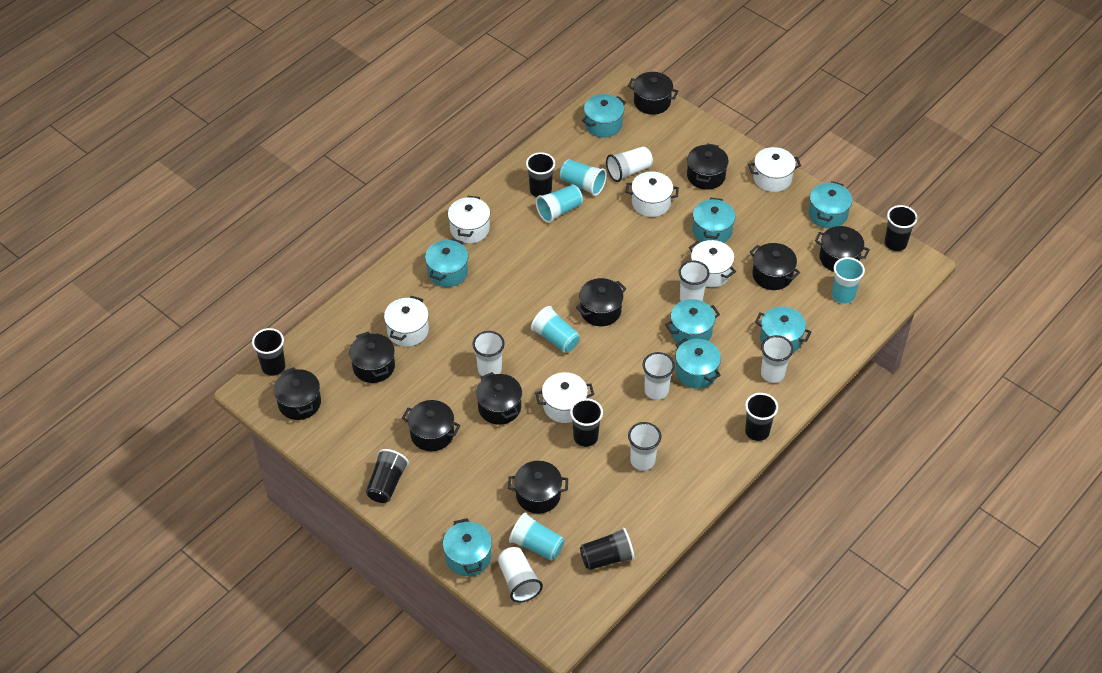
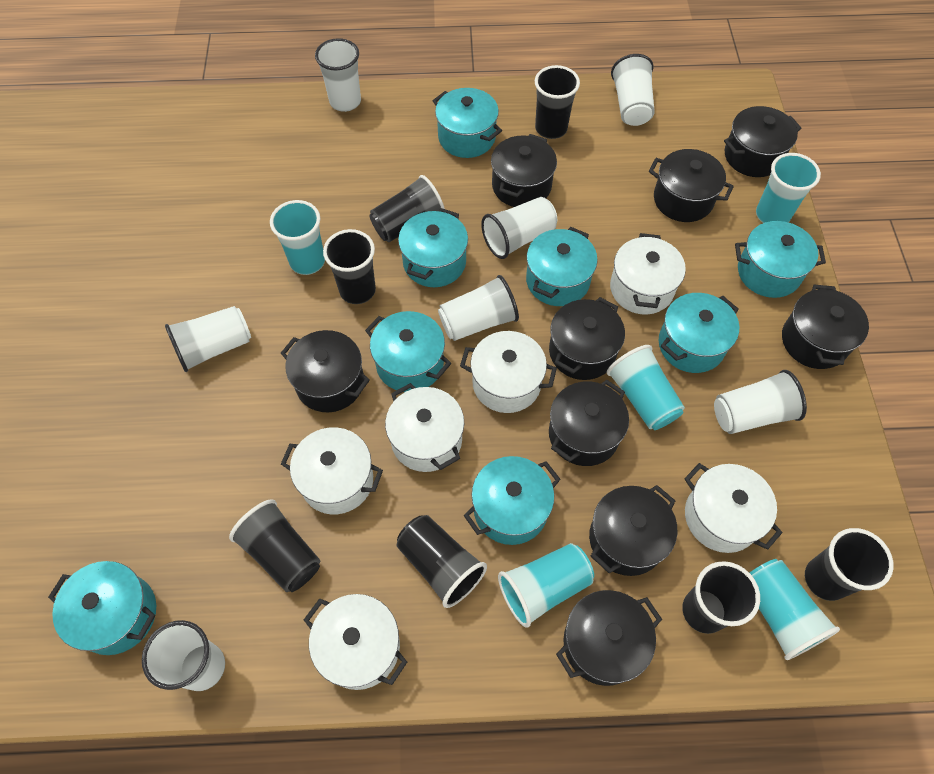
black pot: 10 -> 9

